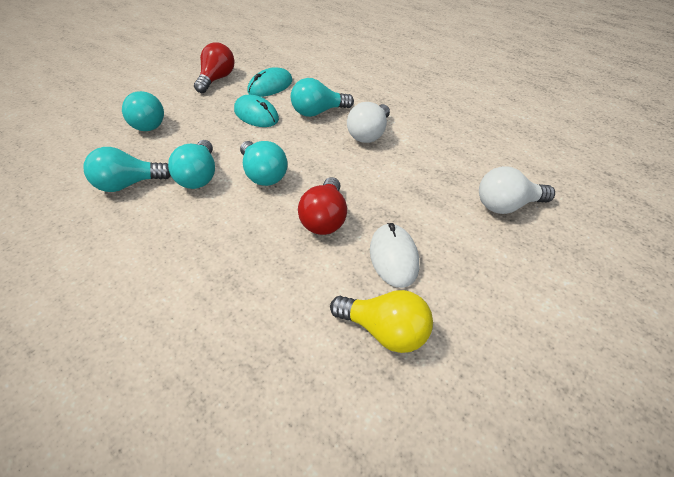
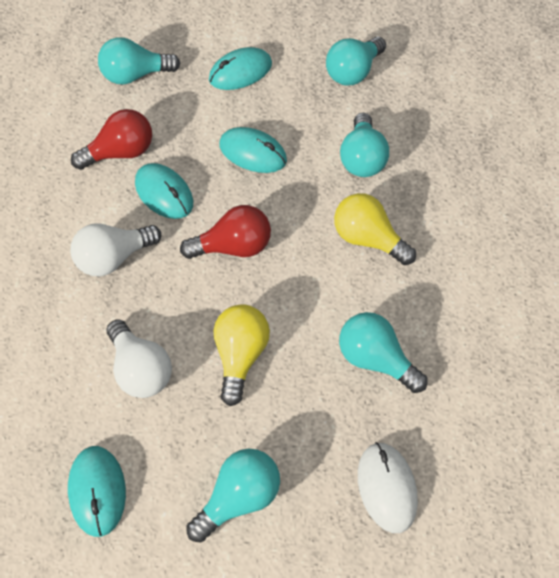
turquoise mouse: 2 -> 4
yellow light bulb: 1 -> 2

